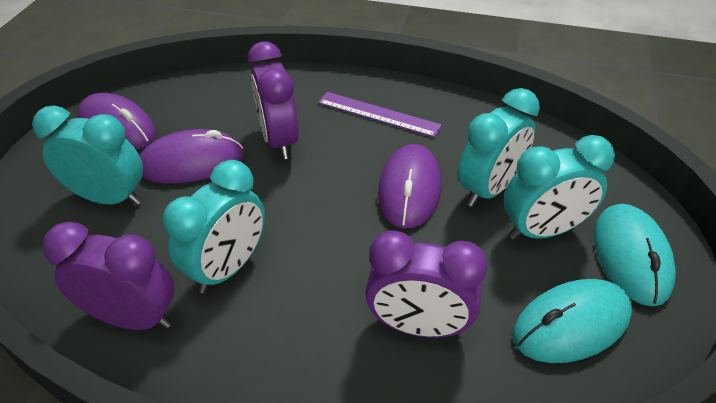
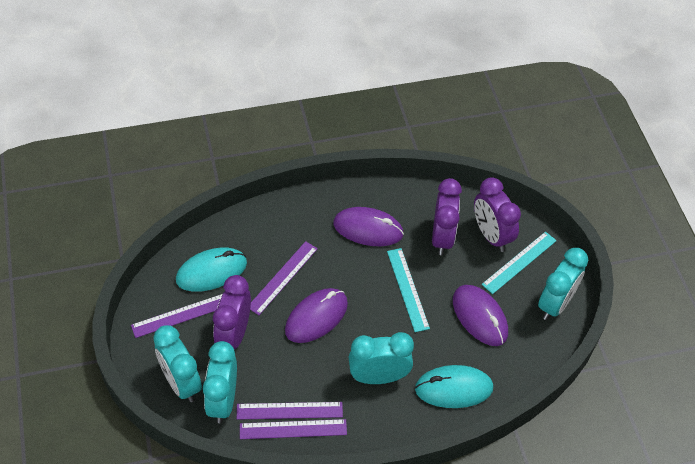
purple ruler: 1 -> 4
turquoise ruler: 0 -> 2

